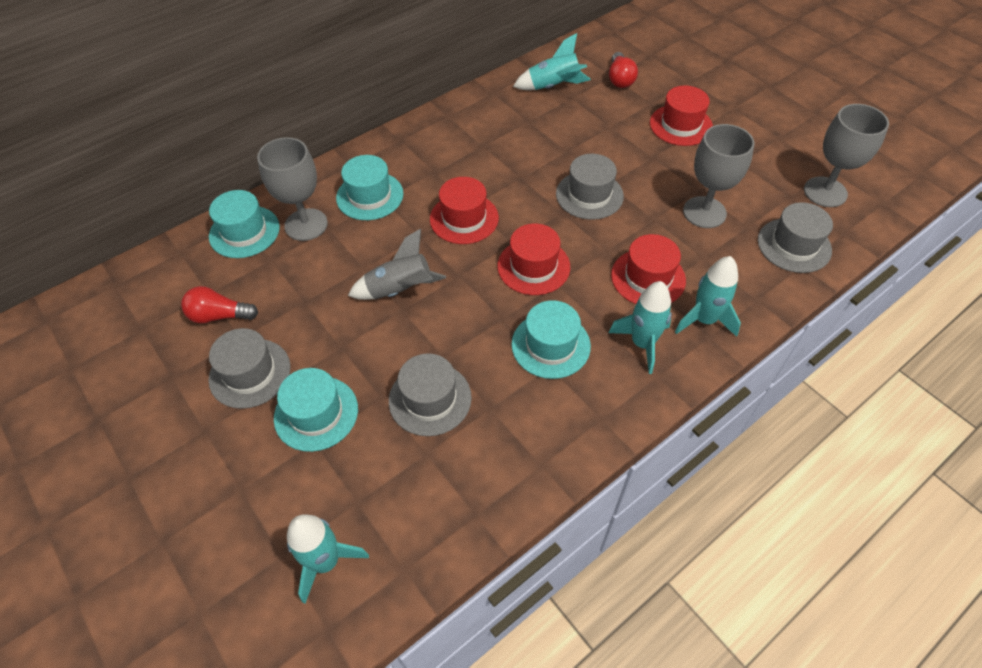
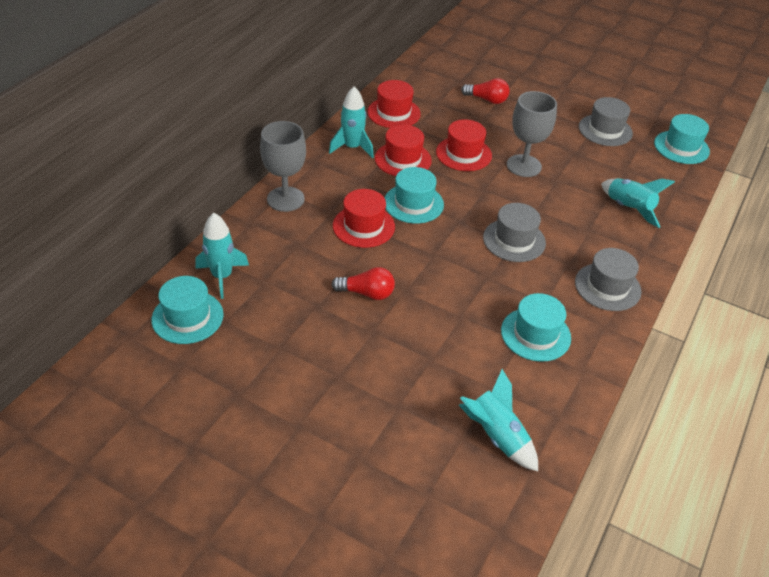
grey goblet: 3 -> 2
grey hat: 4 -> 3
grey rocket: 1 -> 0

